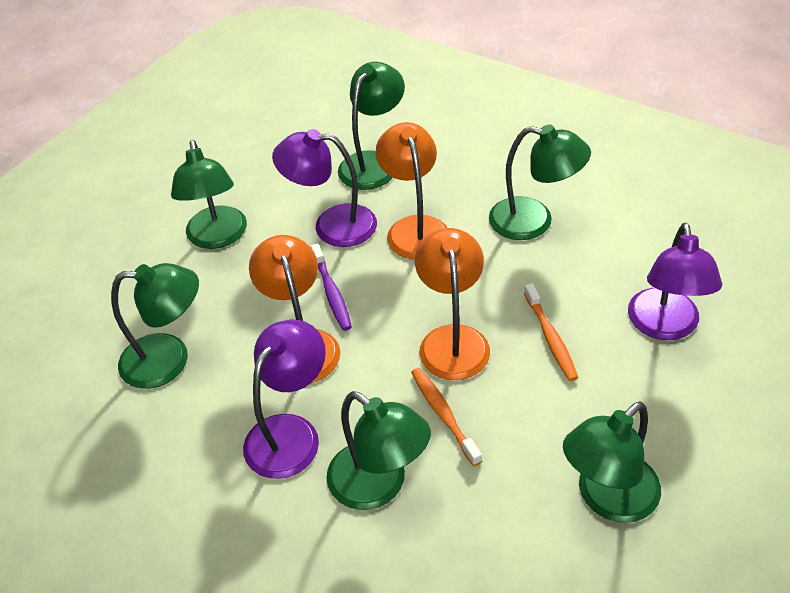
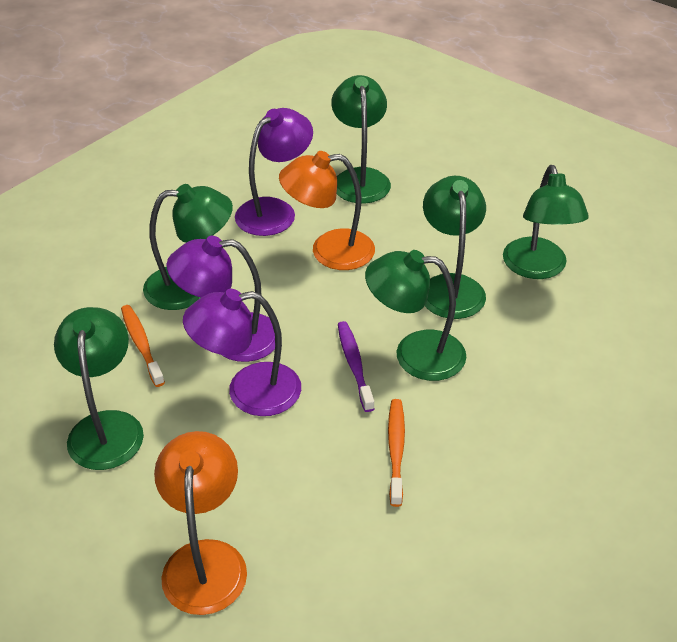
orange lamp: 3 -> 2

